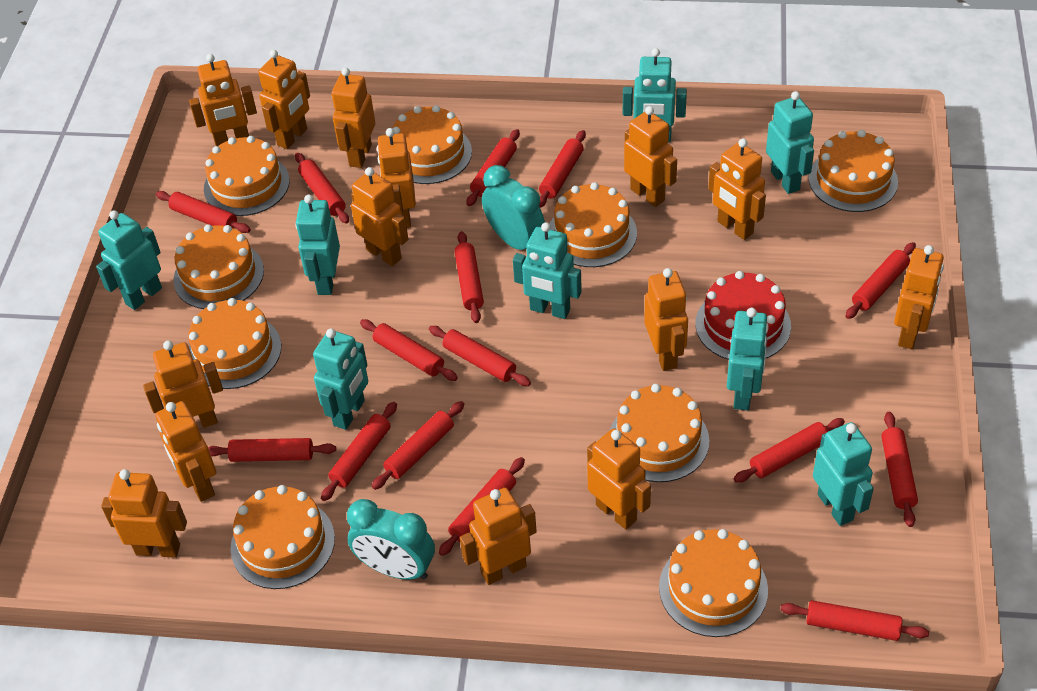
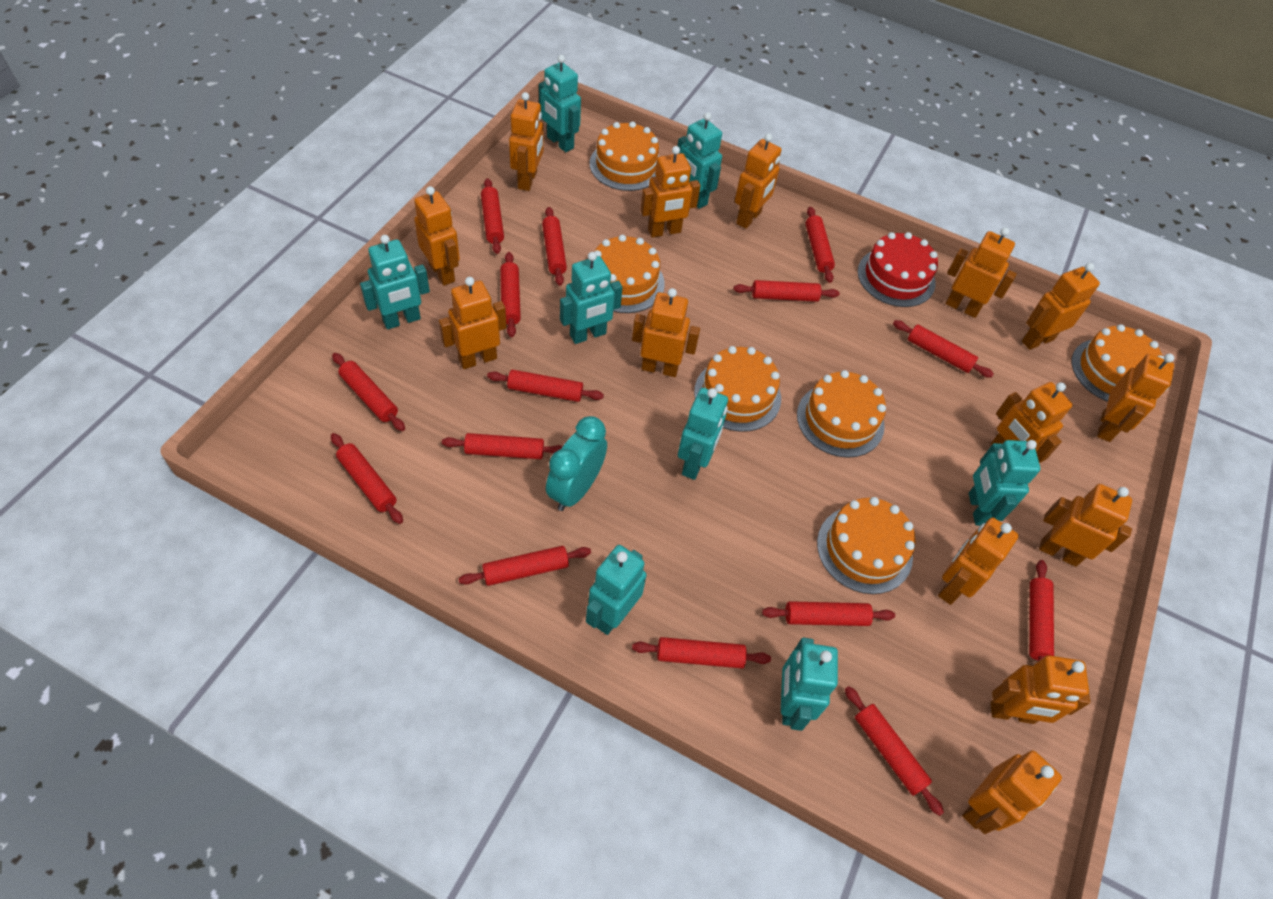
orange cake: 9 -> 6
turquoise clock: 2 -> 1

